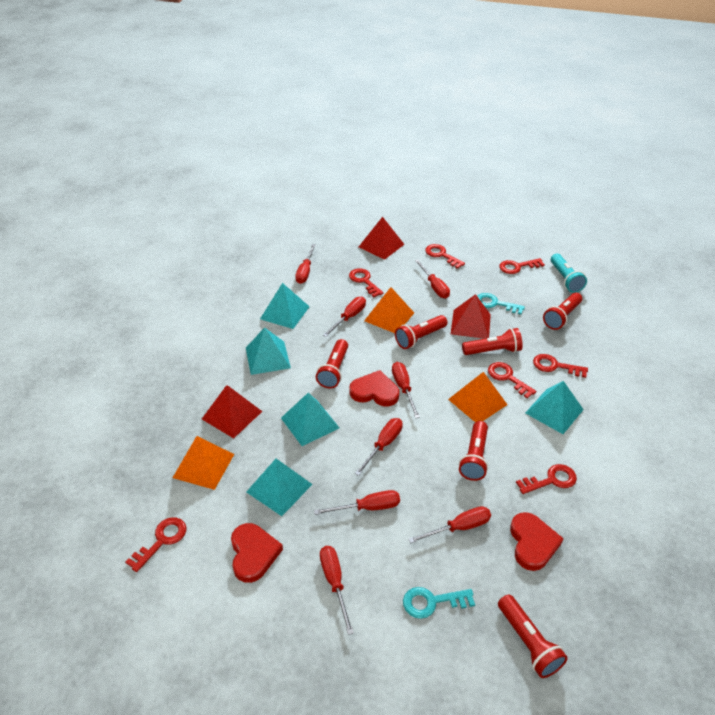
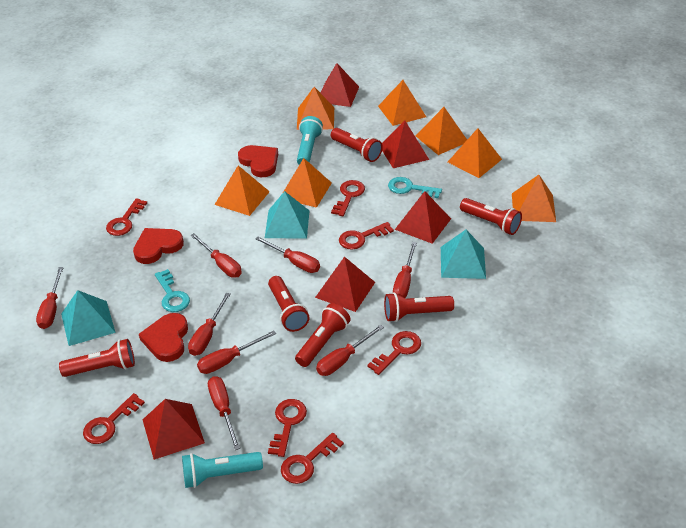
orange pyramid: 3 -> 7
red pyramid: 3 -> 5
turquoise flashlight: 1 -> 2
turquoise pyramid: 5 -> 3

